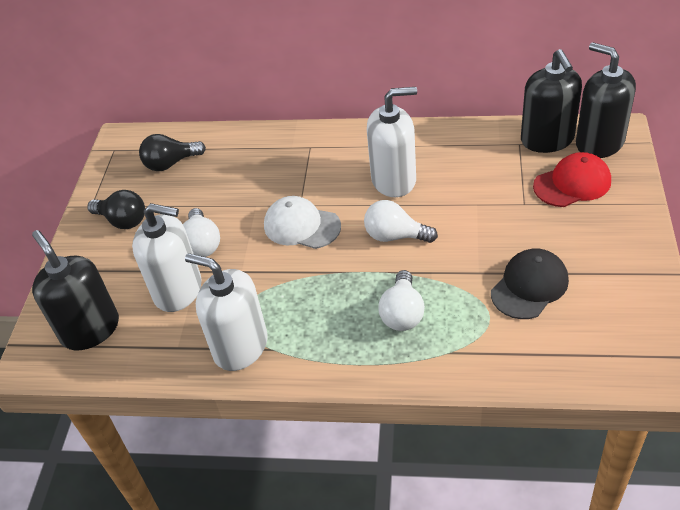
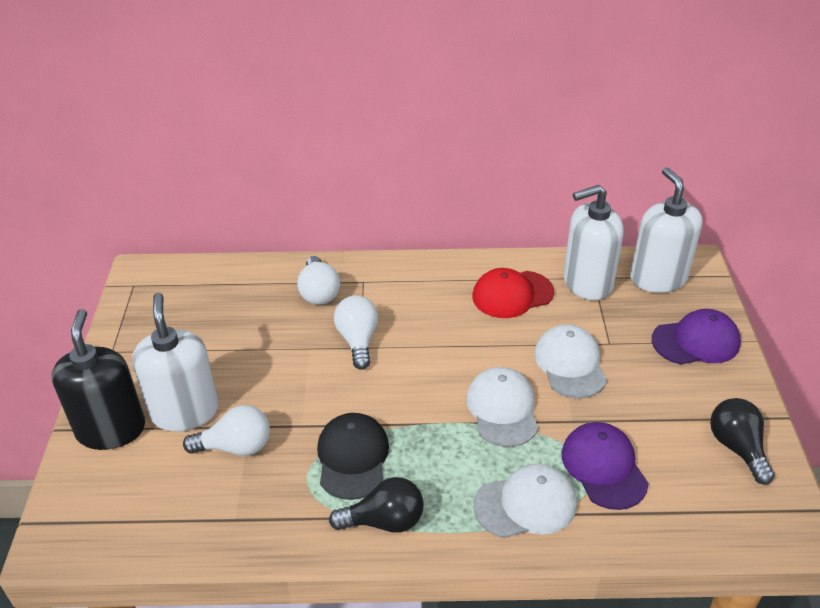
black soap dispenser: 3 -> 1
purple cap: 0 -> 2
white cap: 1 -> 3

